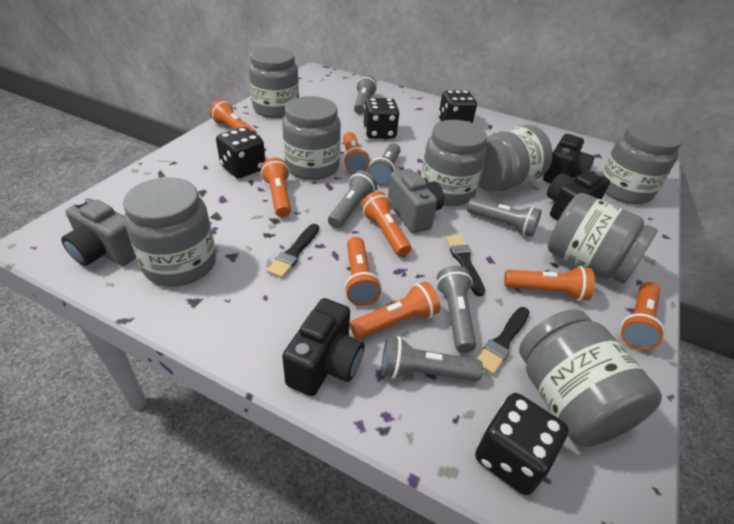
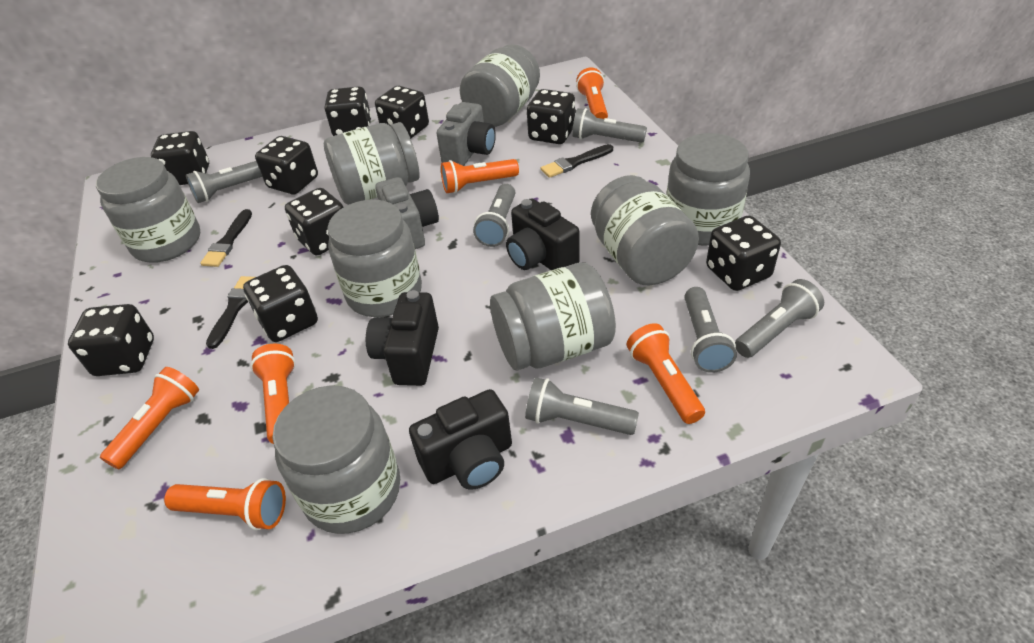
black dice: 4 -> 9
orange flashlight: 8 -> 6

